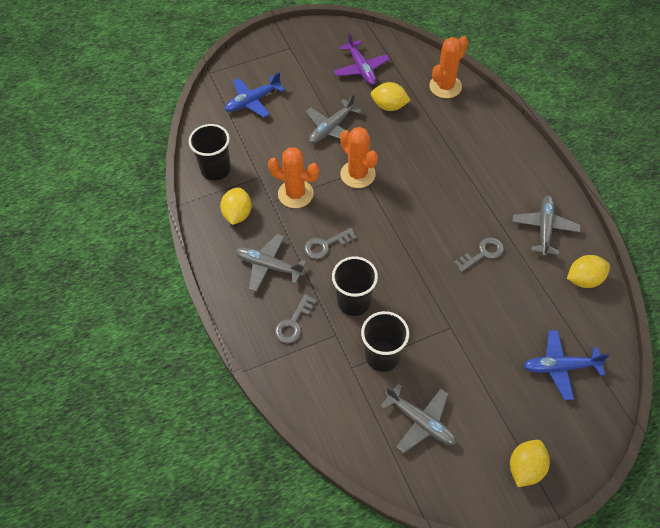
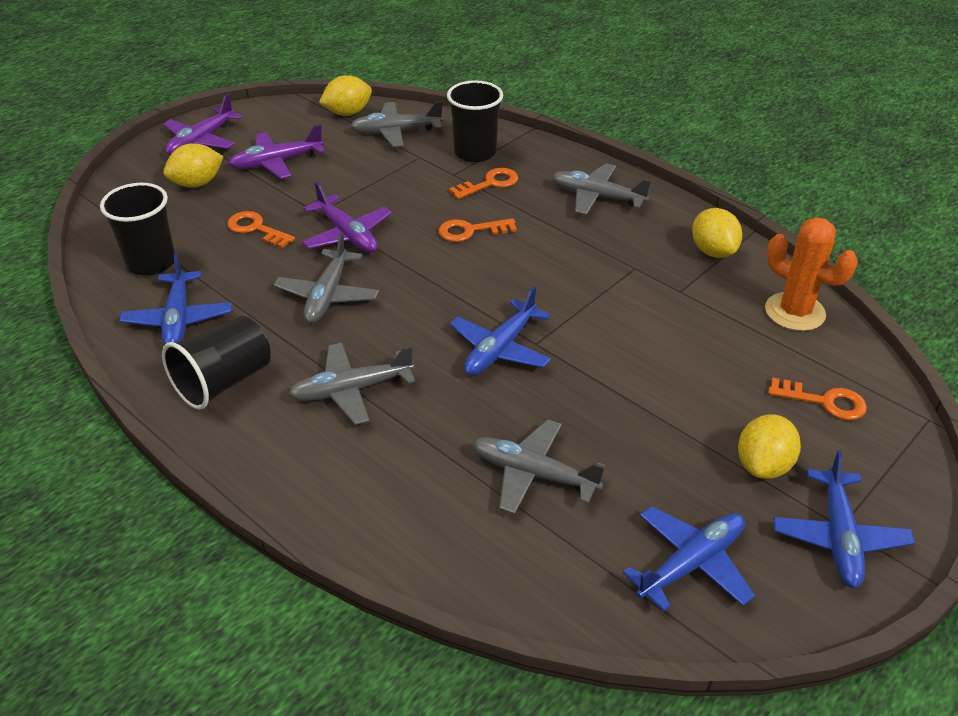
blue plane: 2 -> 4
grey key: 3 -> 0
grey plane: 4 -> 5
orange cactus: 3 -> 1
orange key: 0 -> 4
purple plane: 1 -> 3

